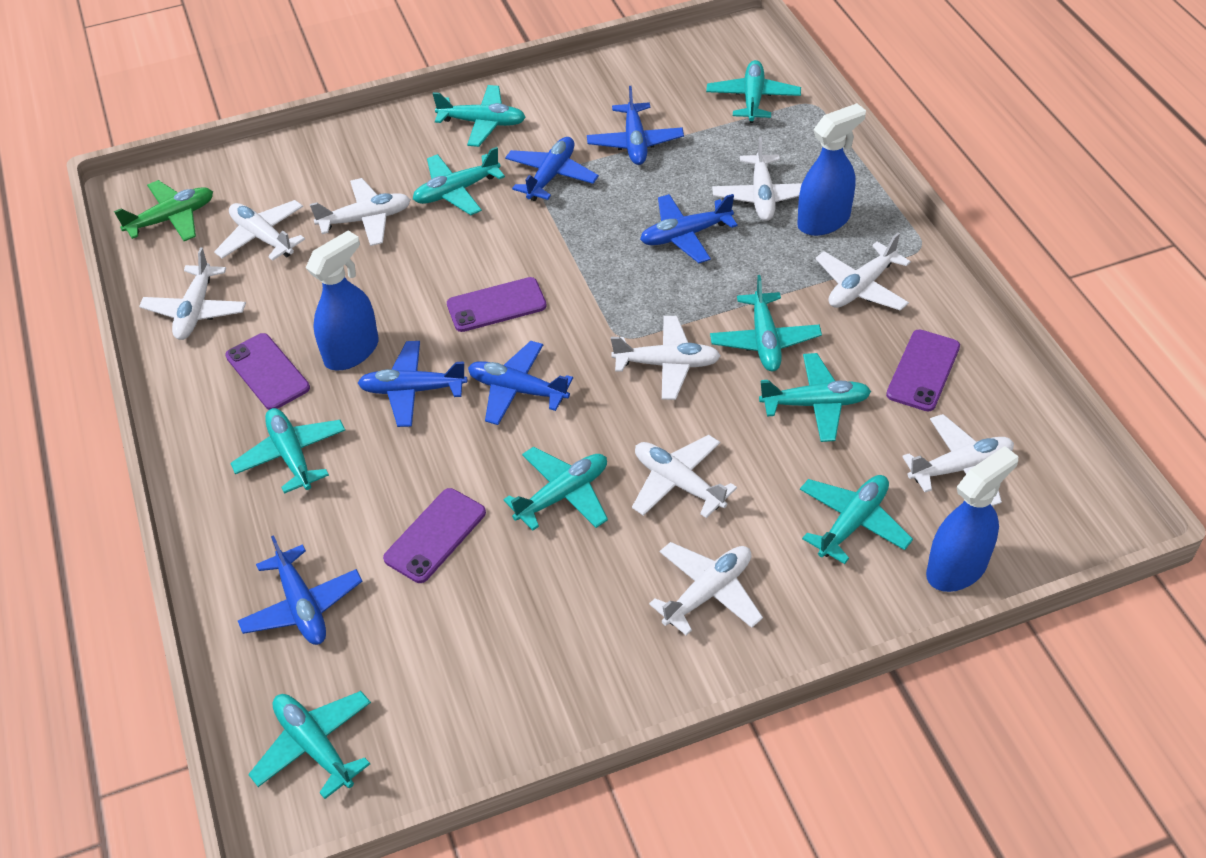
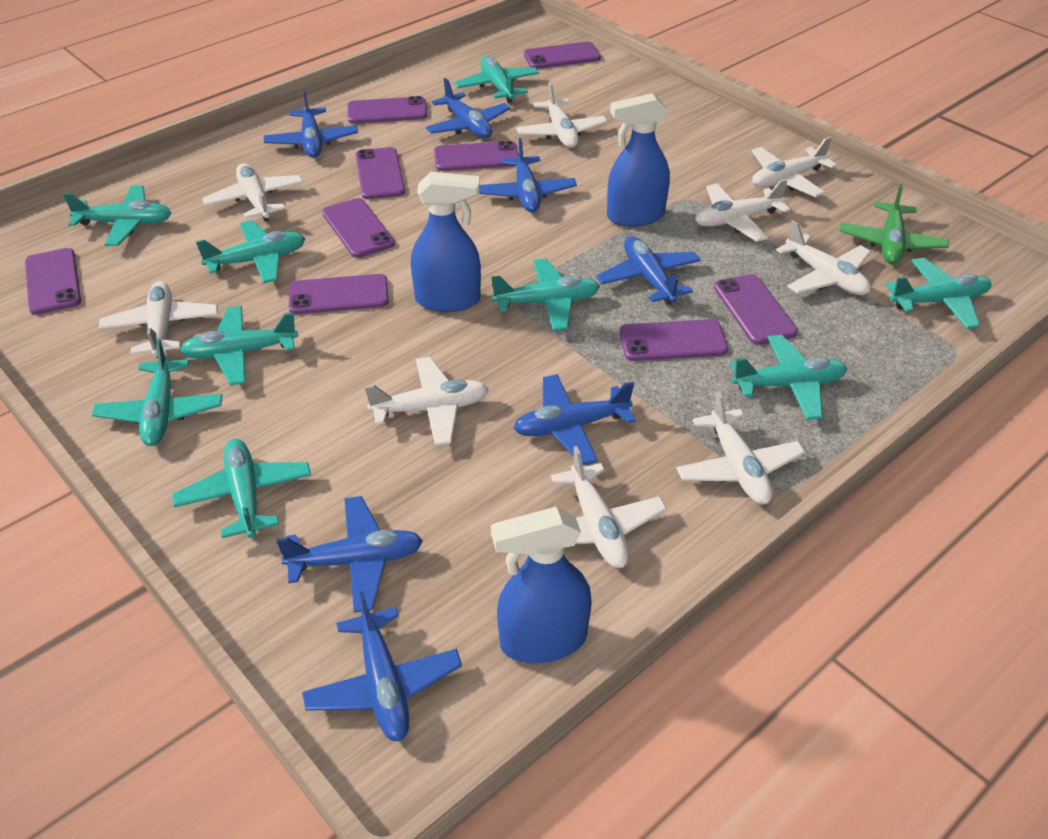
blue plane: 6 -> 7
purple phone: 4 -> 9

